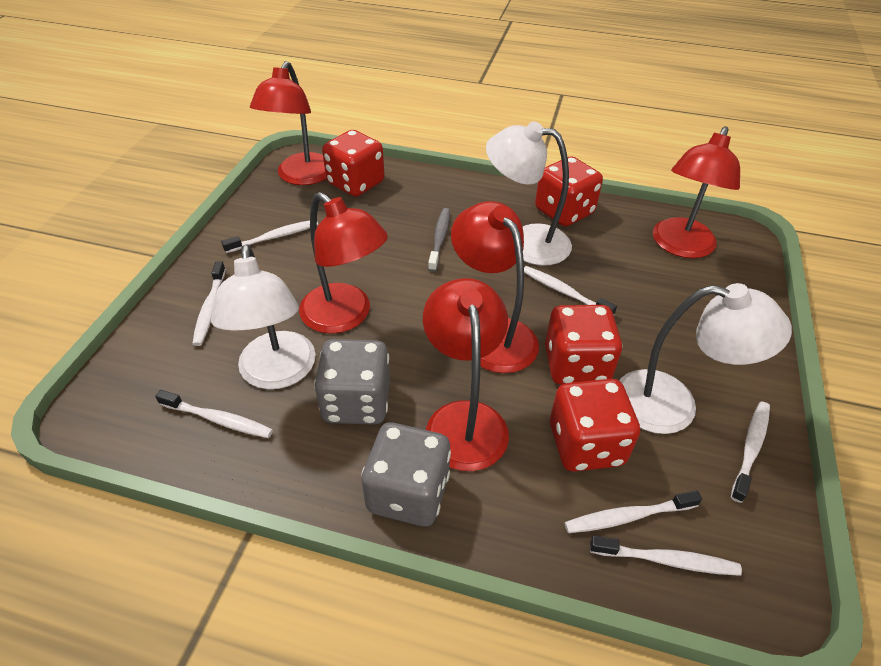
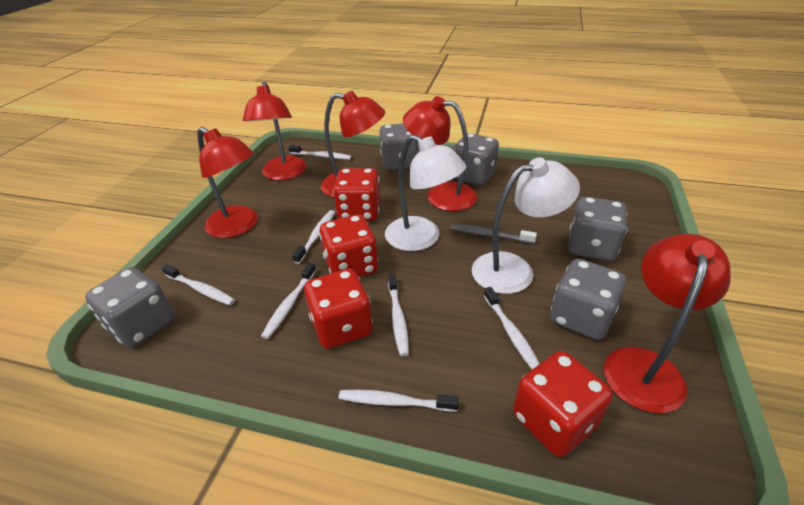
grey dice: 2 -> 5
white lamp: 3 -> 2

